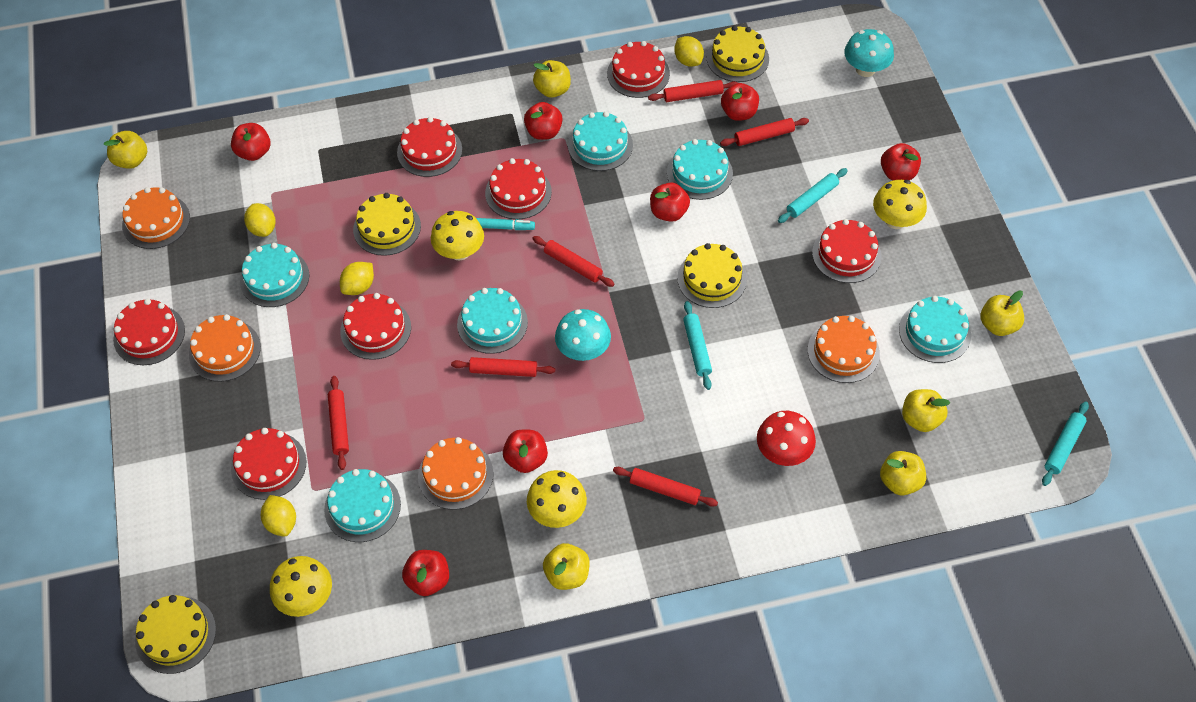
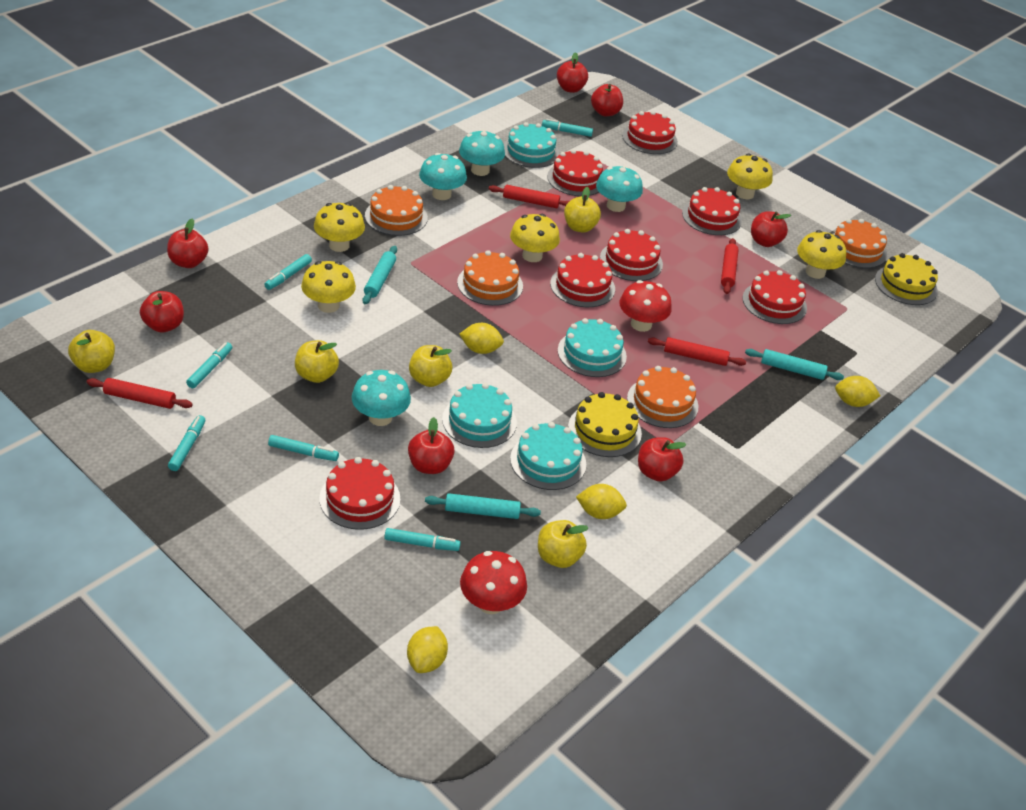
red mushroom: 1 -> 2
red rolling pin: 6 -> 4
turquoise cake: 6 -> 4
turquoise marker: 1 -> 6
turquoise mushroom: 2 -> 4
yellow apple: 6 -> 5
yellow cake: 4 -> 2
yellow mushroom: 4 -> 5

